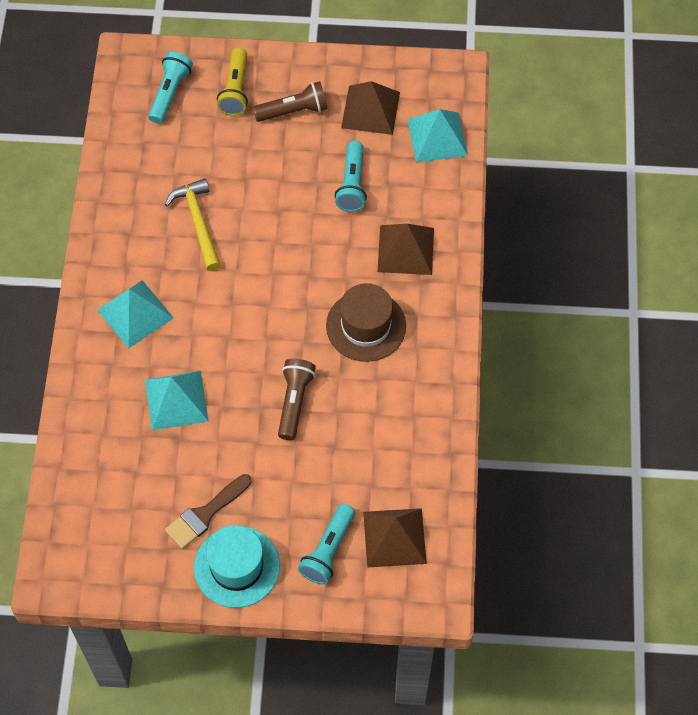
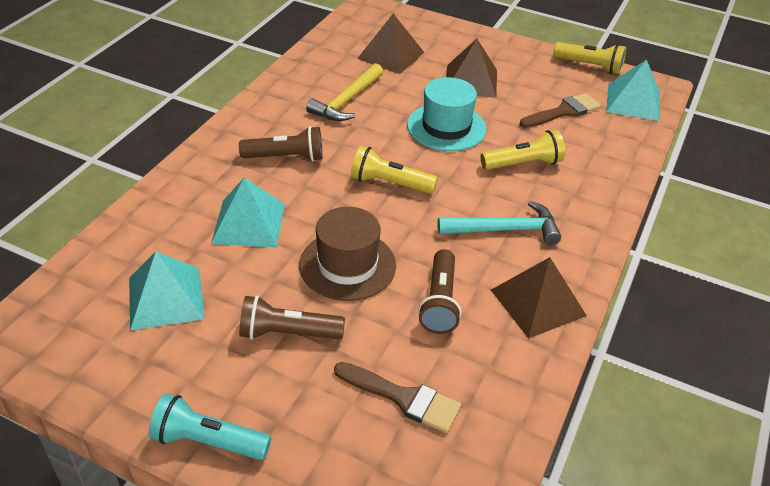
brown brush: 1 -> 2
brown flashlight: 2 -> 3
turquoise flashlight: 3 -> 1
turquoise hammer: 0 -> 1
yellow flashlight: 1 -> 3

